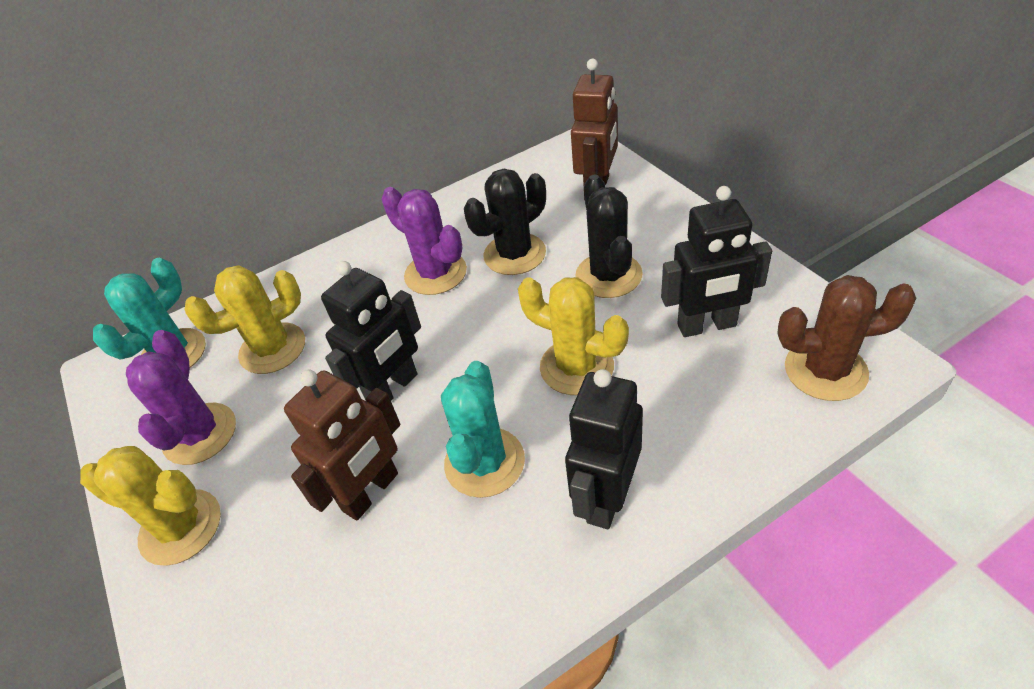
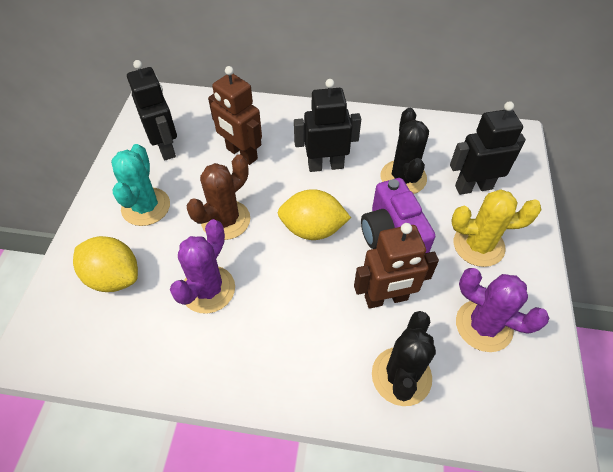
purple camera: 0 -> 1
turquoise cactus: 2 -> 1
yellow cactus: 3 -> 1
yellow lemon: 0 -> 2

